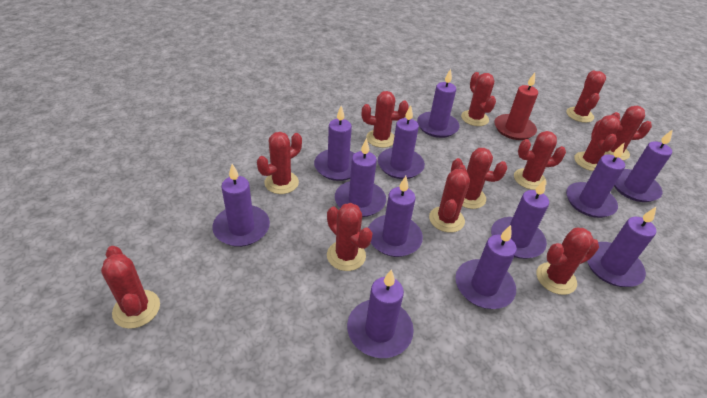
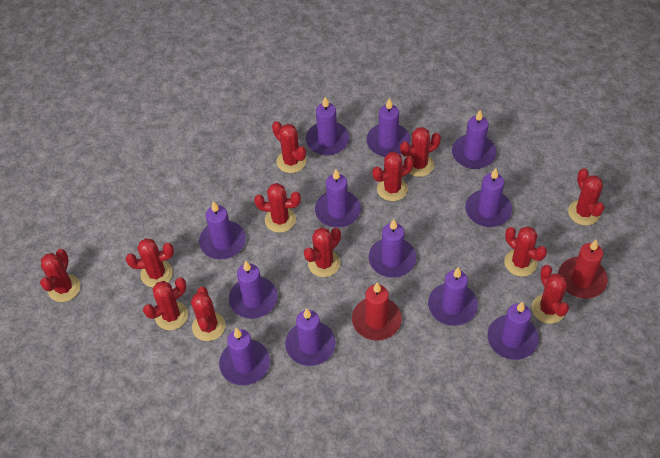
red candle: 1 -> 2

